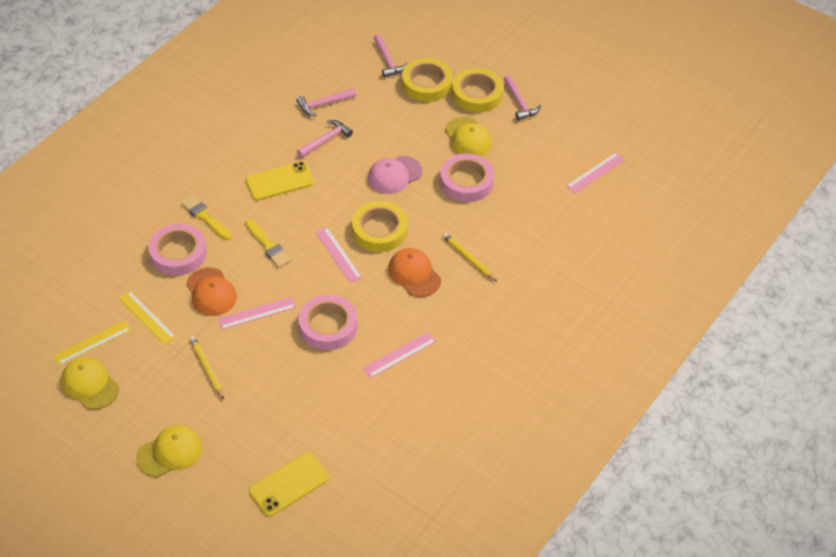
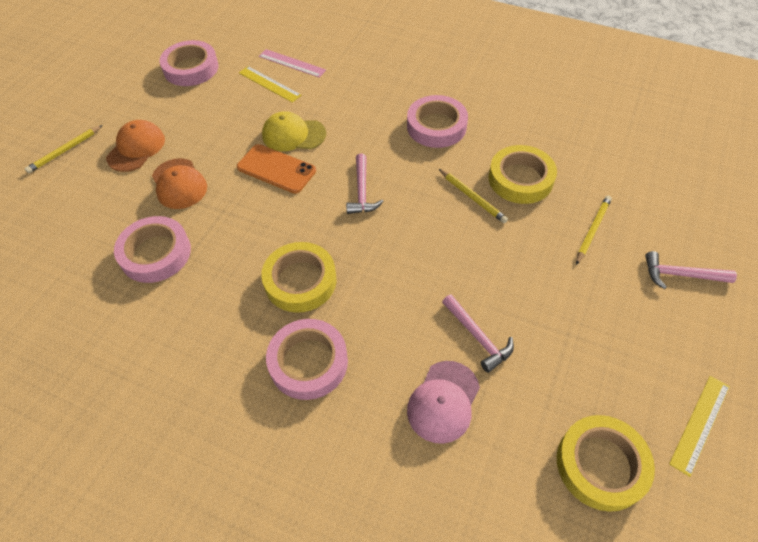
orange phone: 0 -> 1
pink hammer: 4 -> 3
pink ruler: 4 -> 1
pink tape: 3 -> 4
yellow brush: 2 -> 0
yellow cap: 3 -> 1
yellow pencil: 2 -> 3
yellow phone: 2 -> 0

